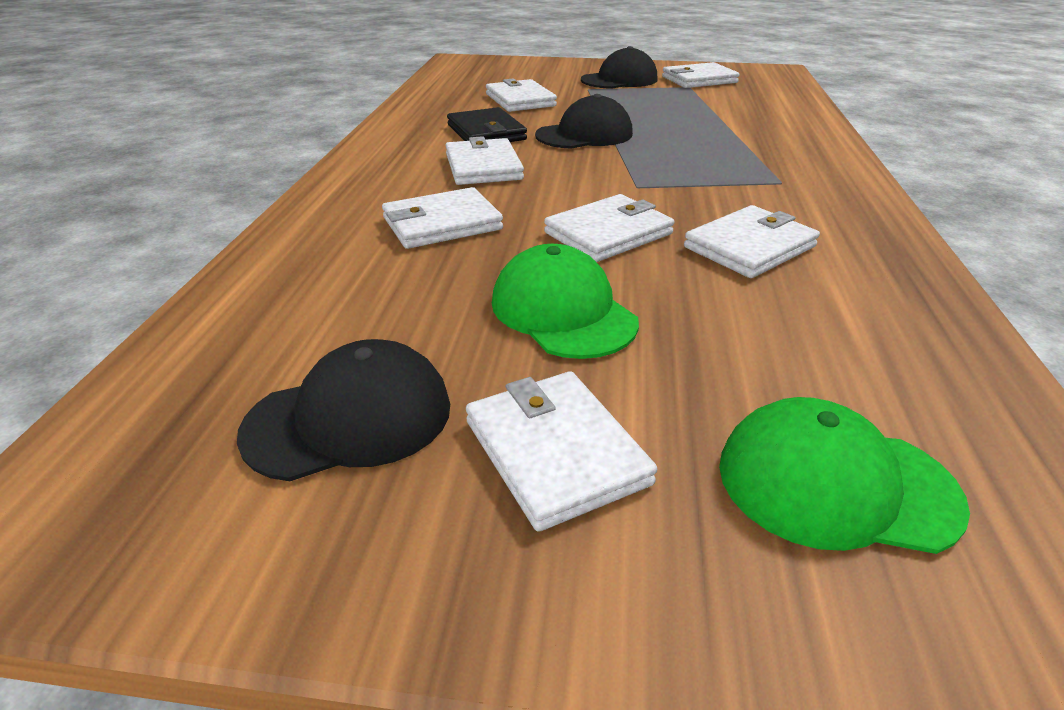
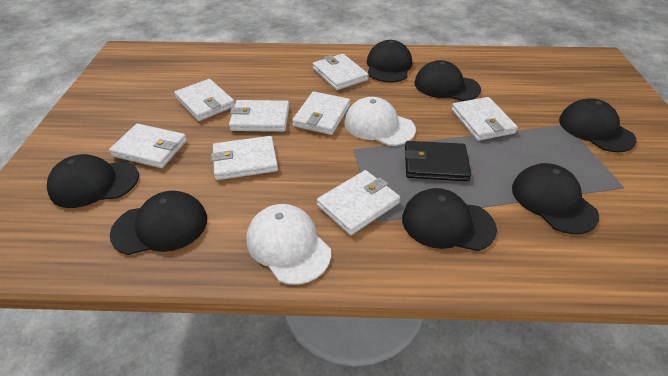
black cap: 3 -> 7
green cap: 2 -> 0
white cap: 0 -> 2
white wallet: 7 -> 8

